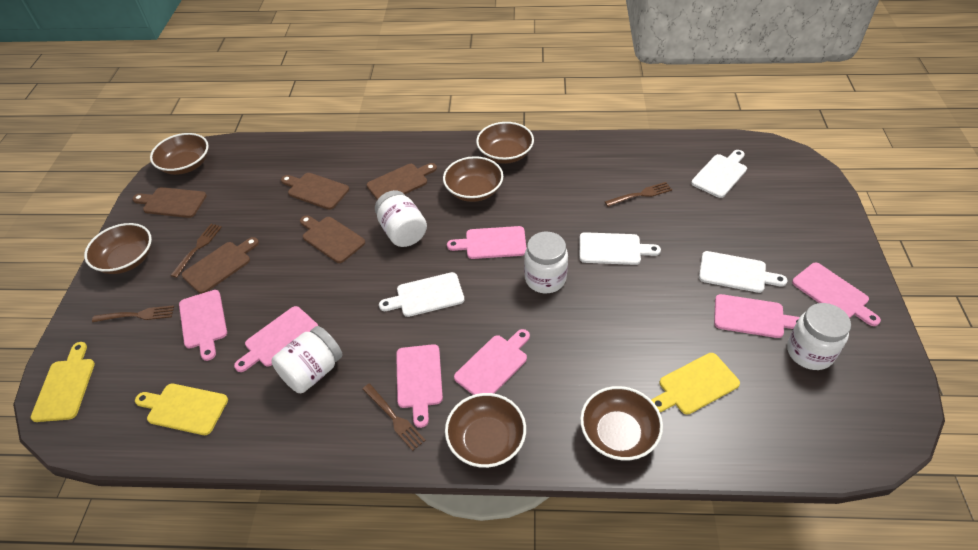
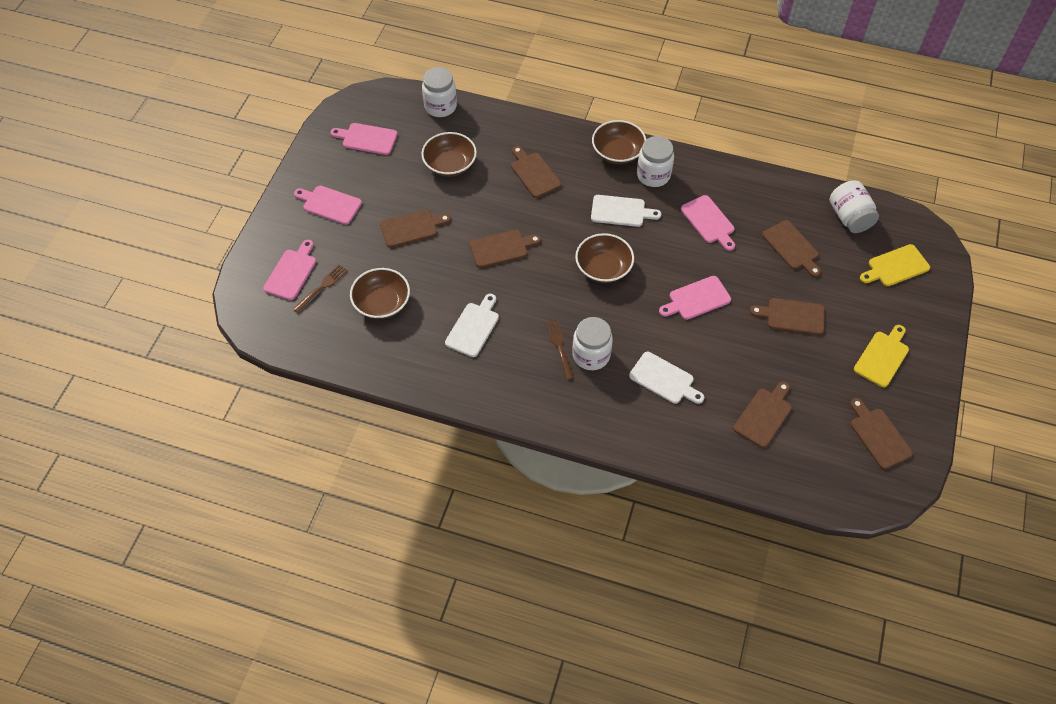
brown bowl: 6 -> 4
brown cutting board: 5 -> 7
brown fork: 4 -> 2
pink cutting board: 7 -> 5
white cutting board: 4 -> 3
yellow cutting board: 3 -> 2

